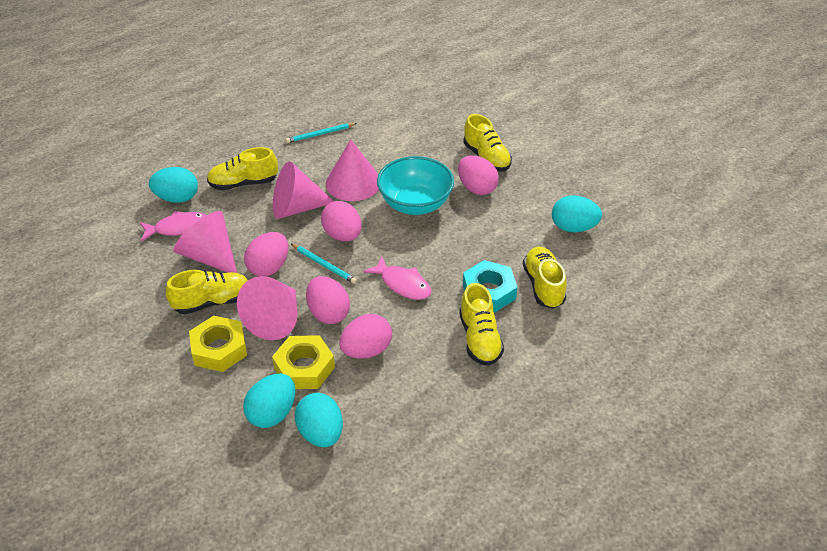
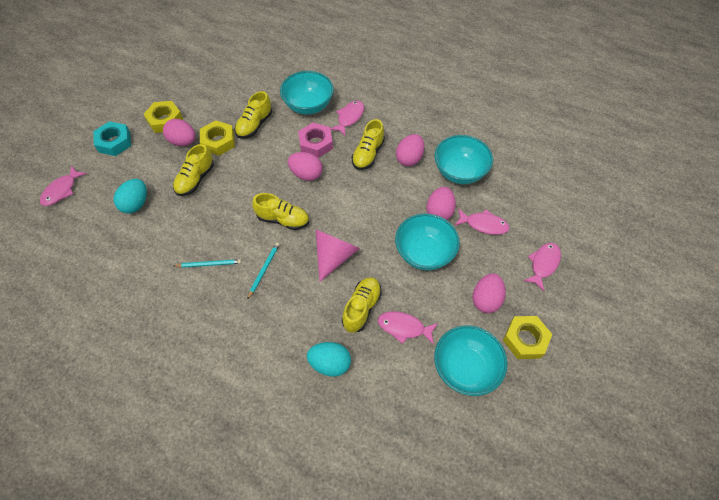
pink cone: 4 -> 1
pink fish: 2 -> 5
pink nut: 0 -> 1
turquoise bowl: 1 -> 4
turquoise egg: 4 -> 2
yellow nut: 2 -> 3

